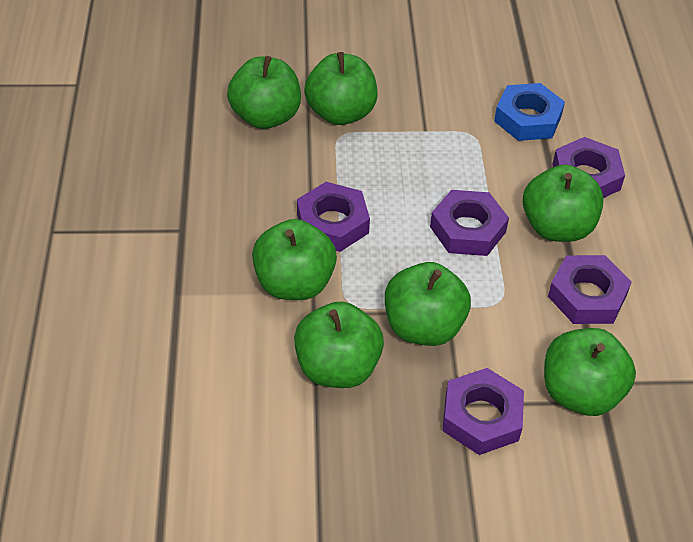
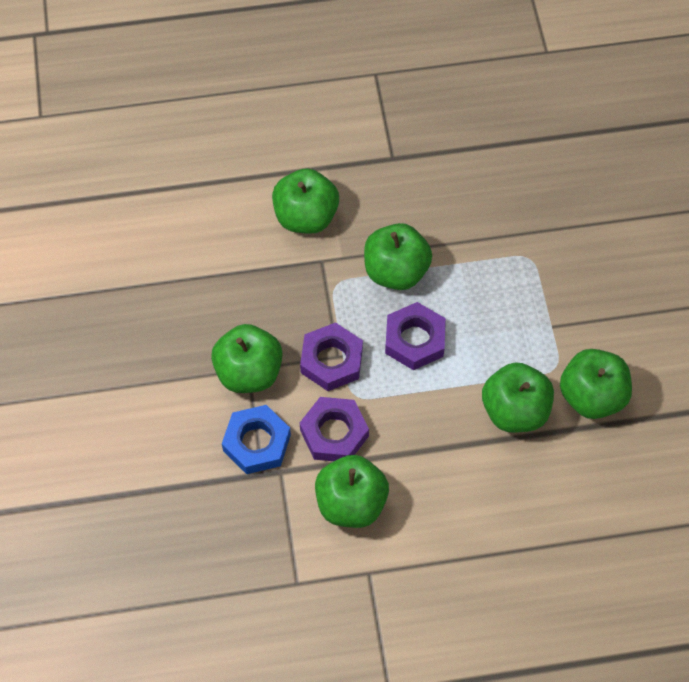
green apple: 7 -> 6
purple nut: 5 -> 3

